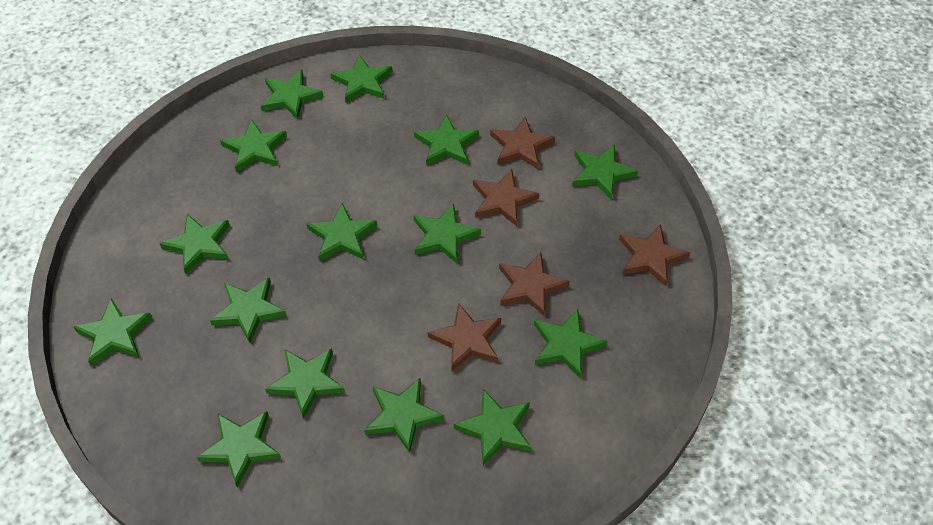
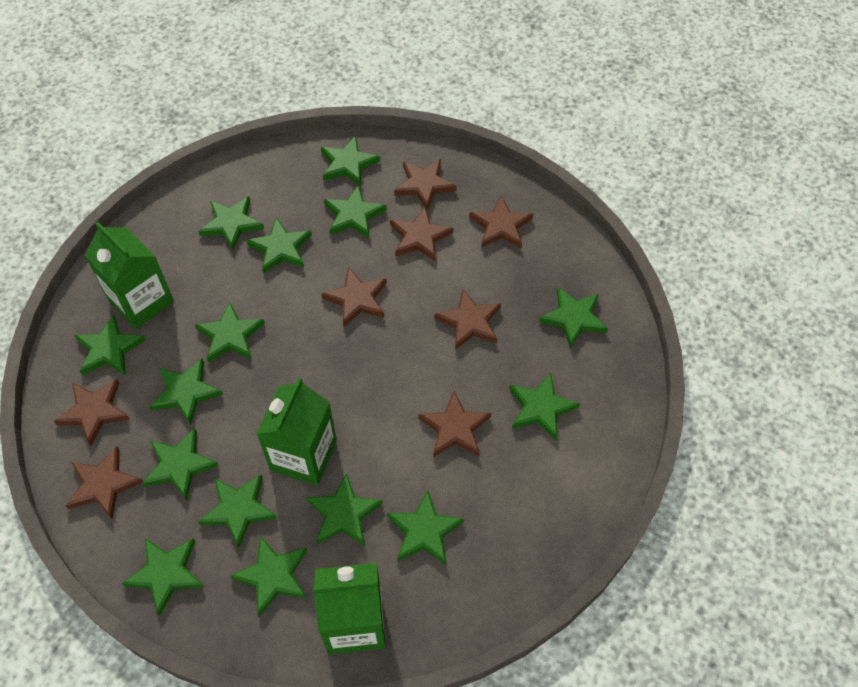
brown star: 5 -> 8
green carton: 0 -> 3

